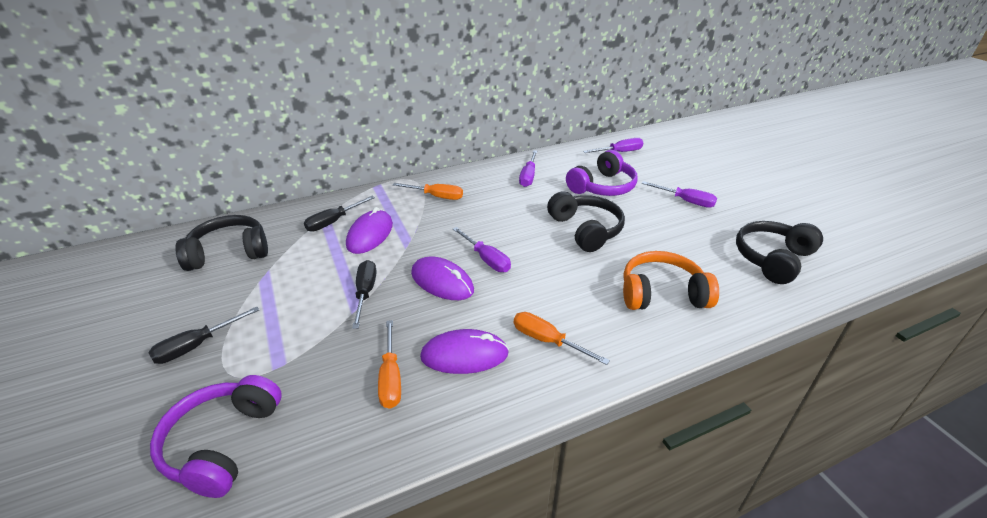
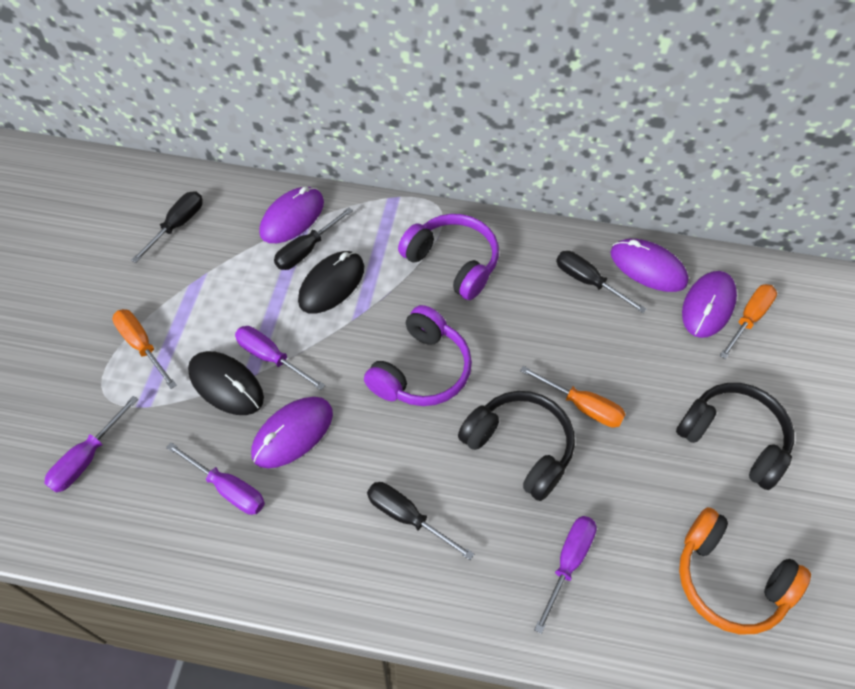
black headphones: 3 -> 2
black mouse: 0 -> 2
black screwdriver: 3 -> 4
purple mouse: 3 -> 4

